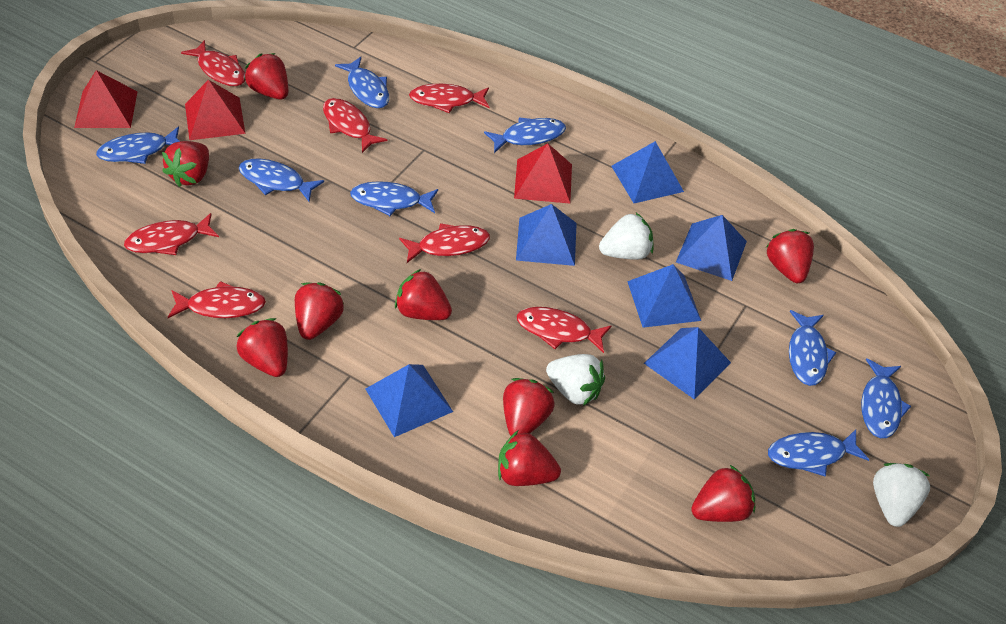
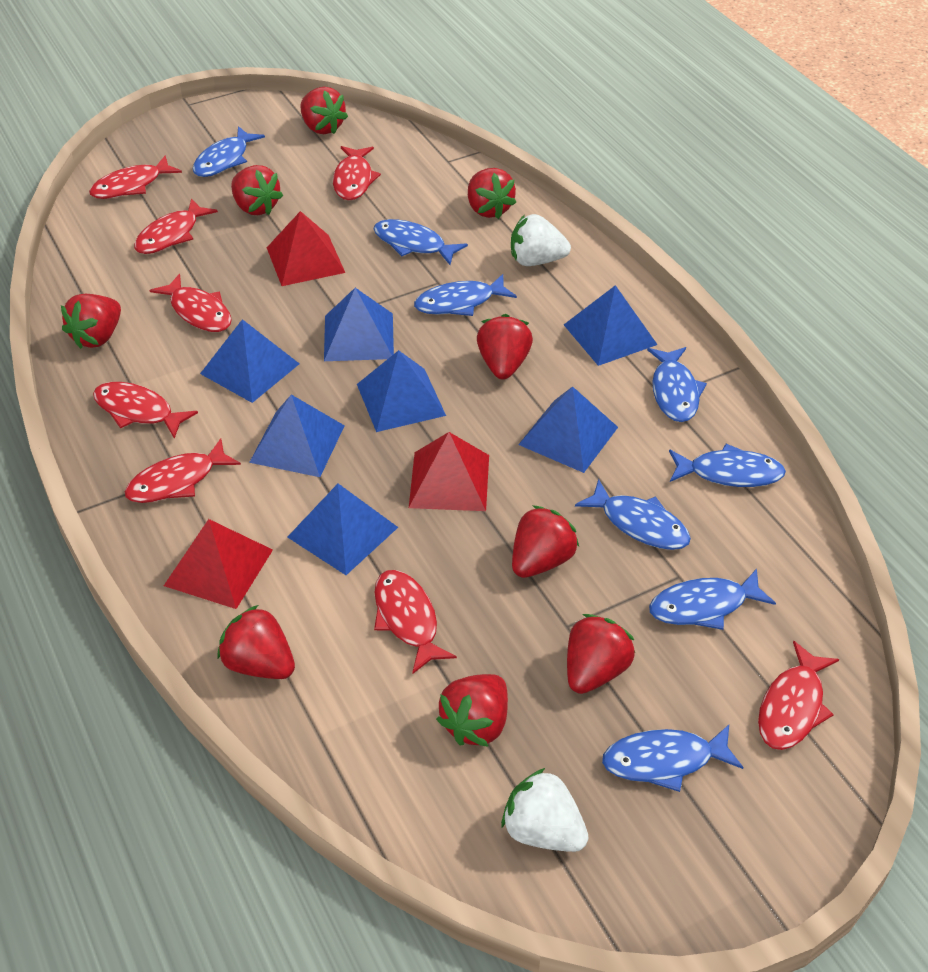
blue pyramid: 6 -> 7
red fish: 7 -> 8
white strawberry: 3 -> 2

